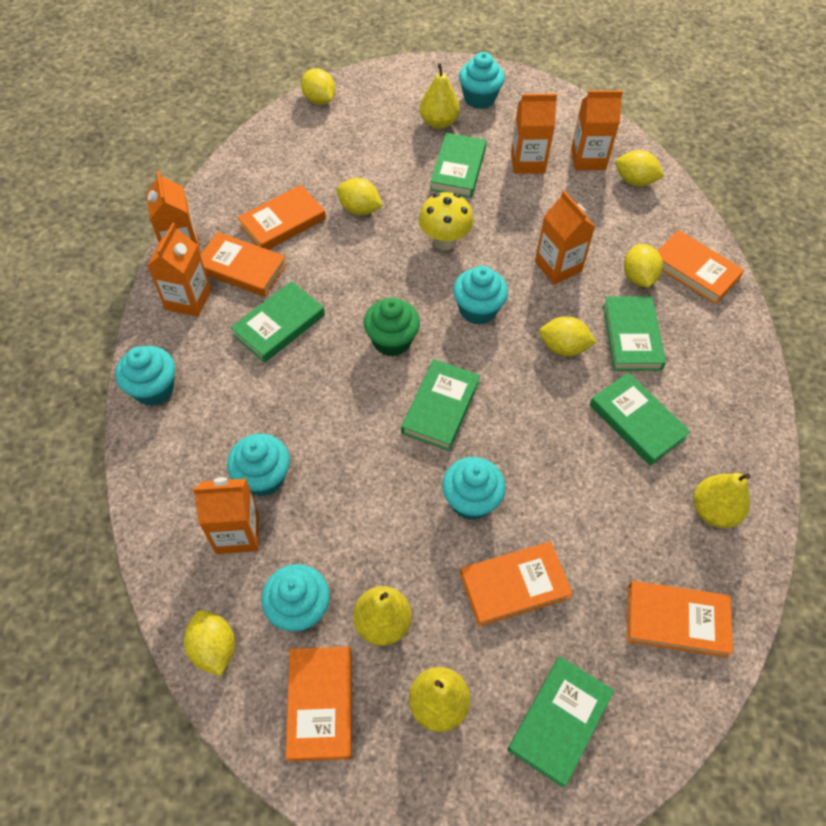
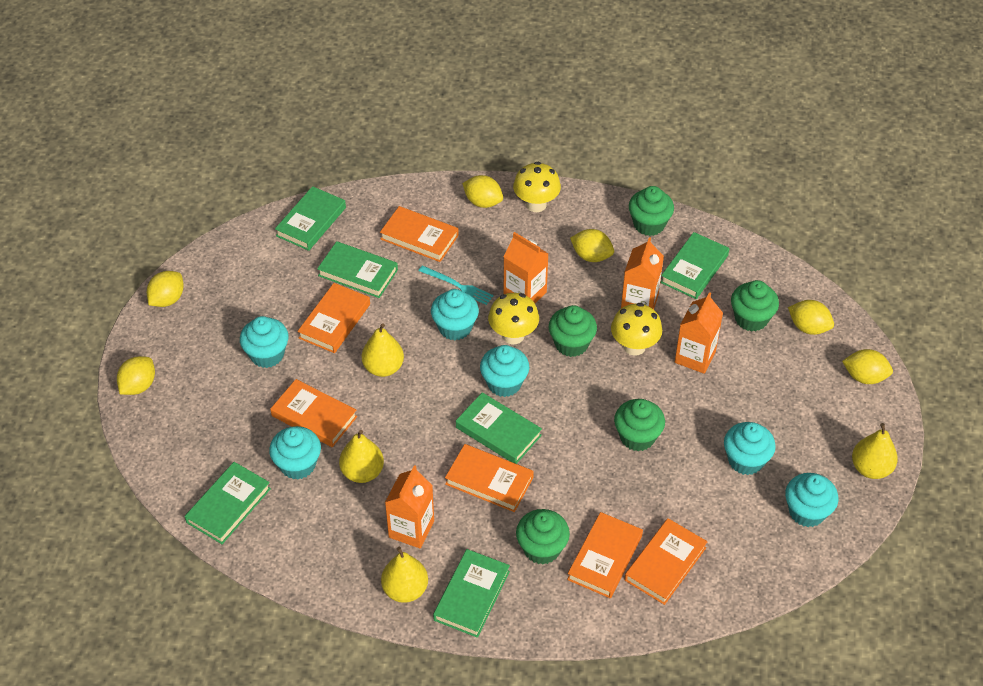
green cupcake: 1 -> 5
orange carton: 6 -> 4
turquoise fork: 0 -> 1
yellow mushroom: 1 -> 3

